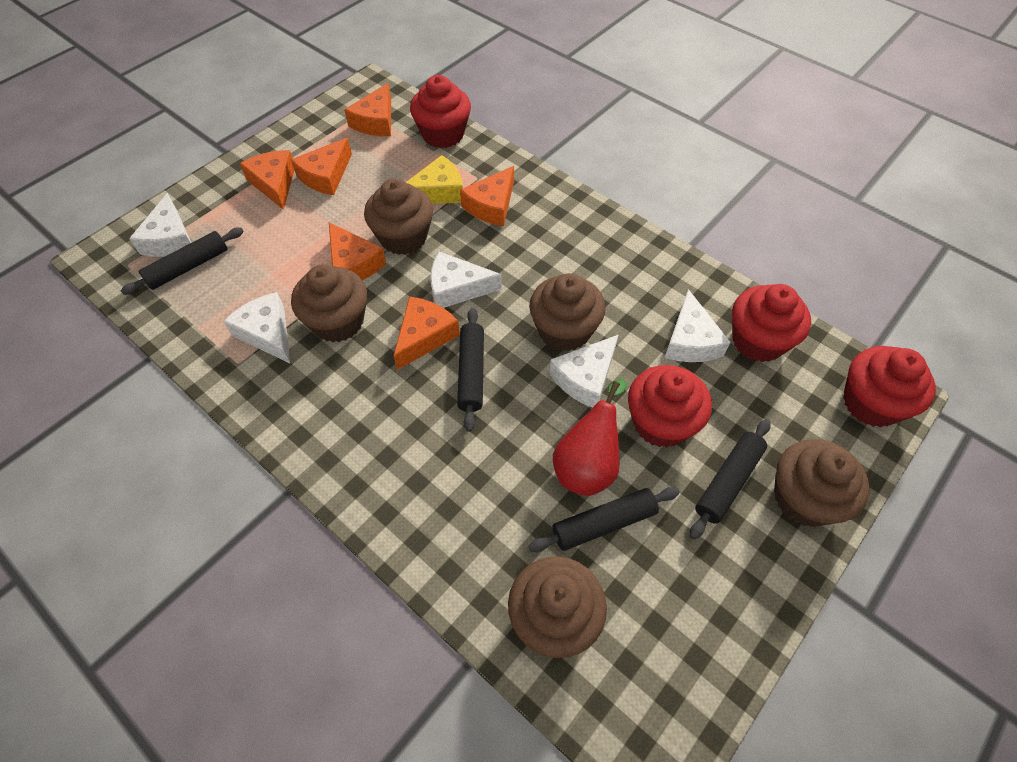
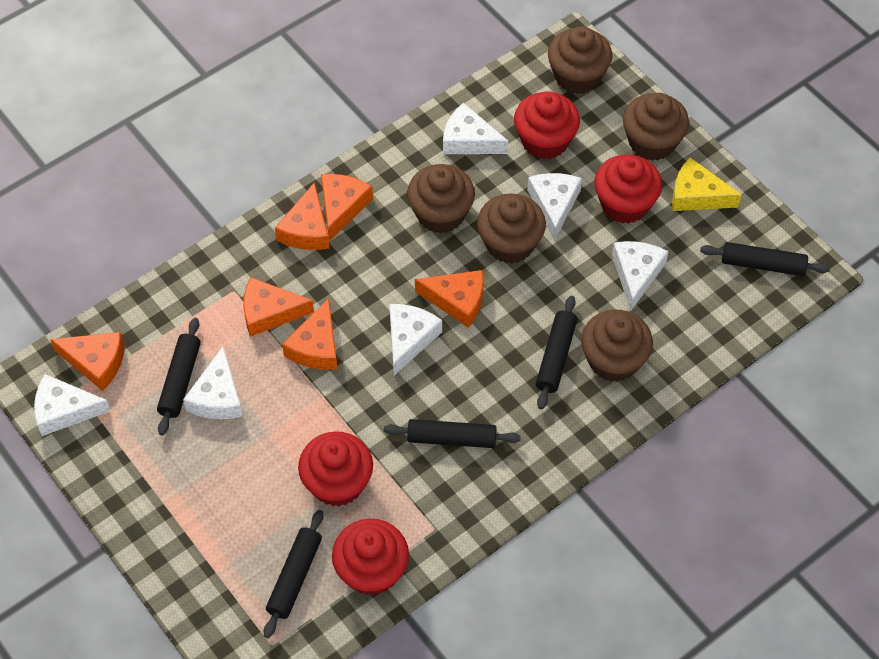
black rolling pin: 4 -> 5
red pear: 1 -> 0
white cheese: 5 -> 6

